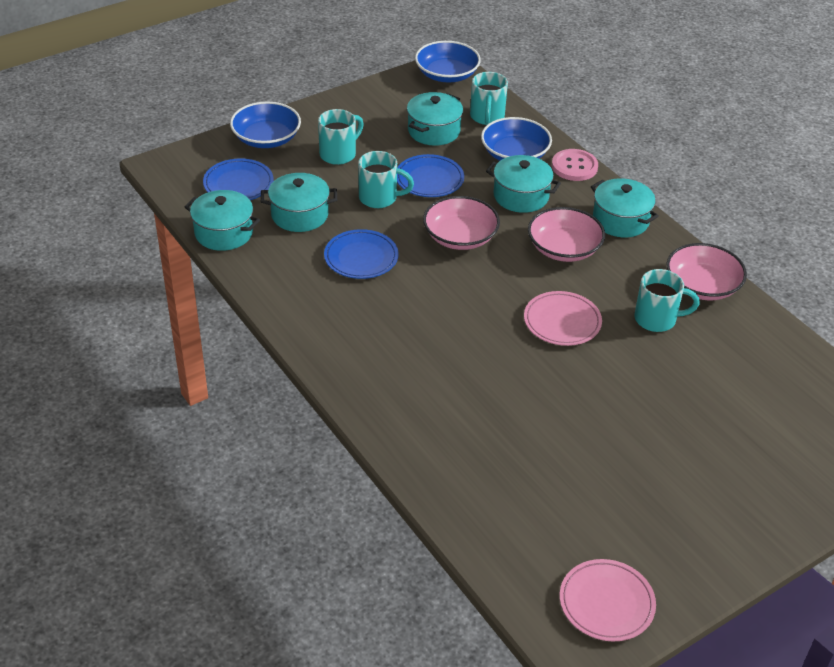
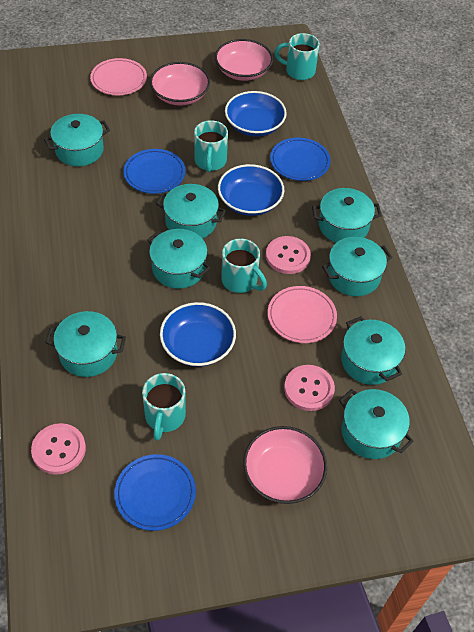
pink button: 1 -> 3
turquoise pot: 5 -> 8

